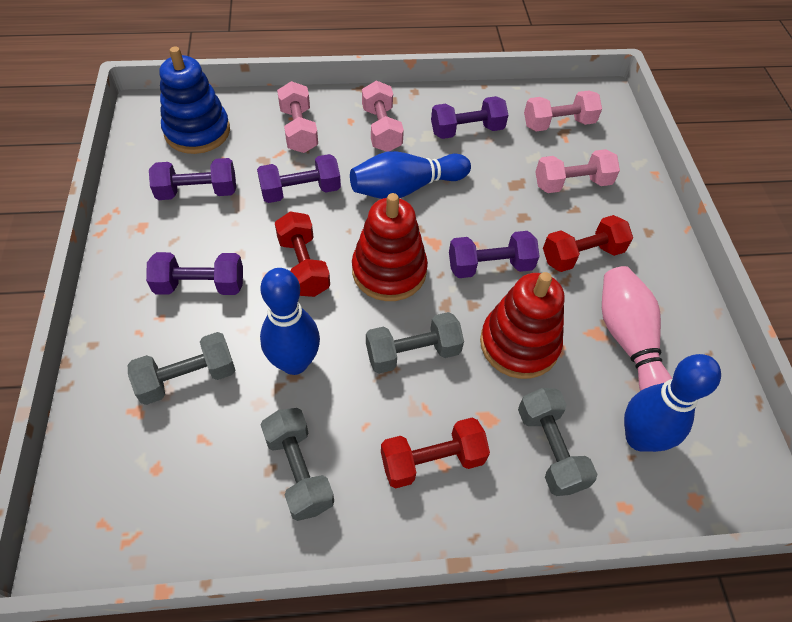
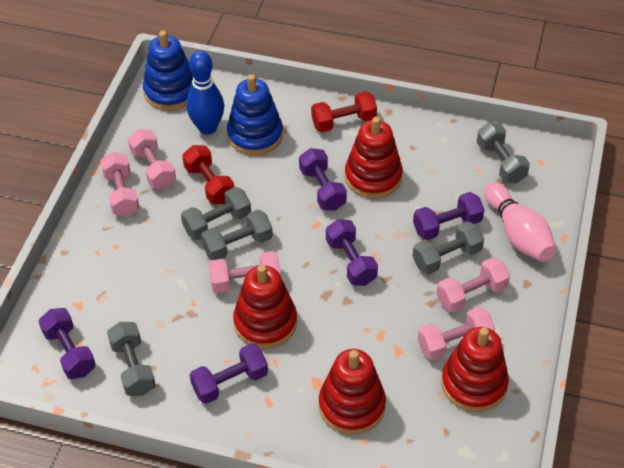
blue bowling pin: 3 -> 1
blue stacking toy: 1 -> 2
grey dumbbell: 4 -> 5
pink dumbbell: 4 -> 5
red dumbbell: 3 -> 2
red stacking toy: 2 -> 4

